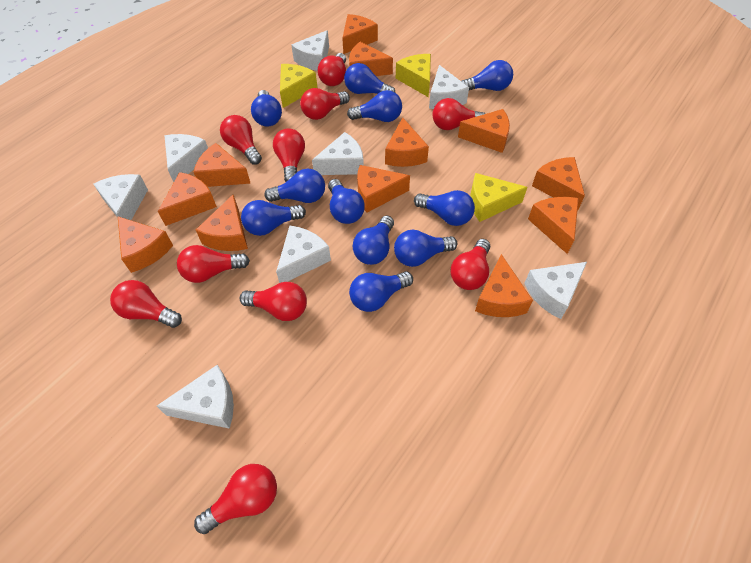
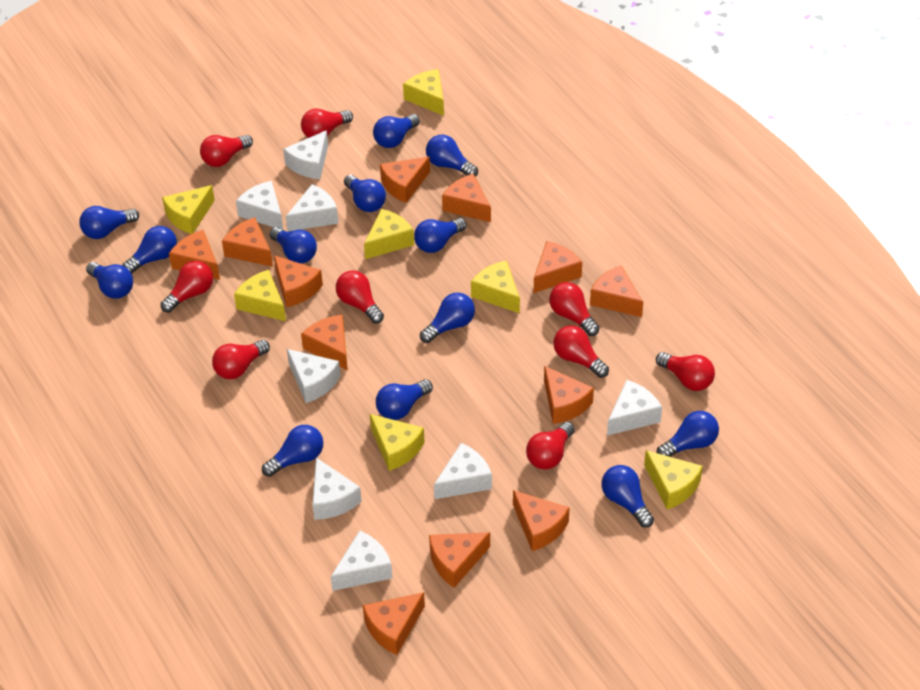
blue light bulb: 11 -> 13
red light bulb: 10 -> 9
yellow cheese: 3 -> 7

